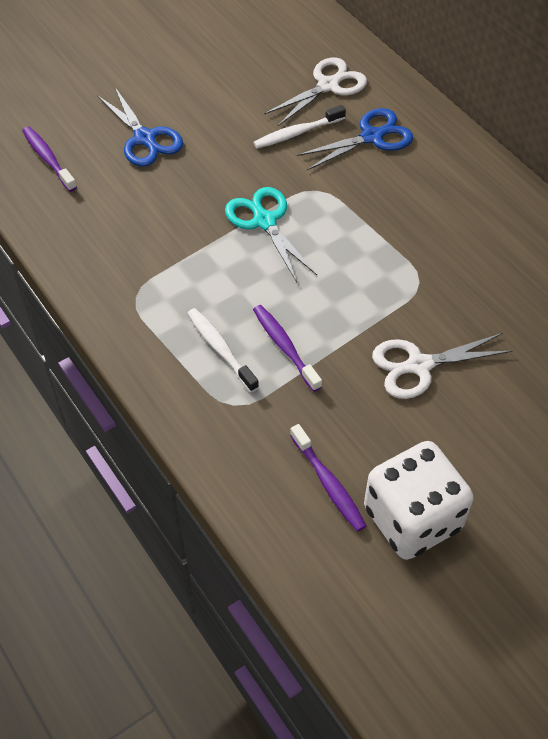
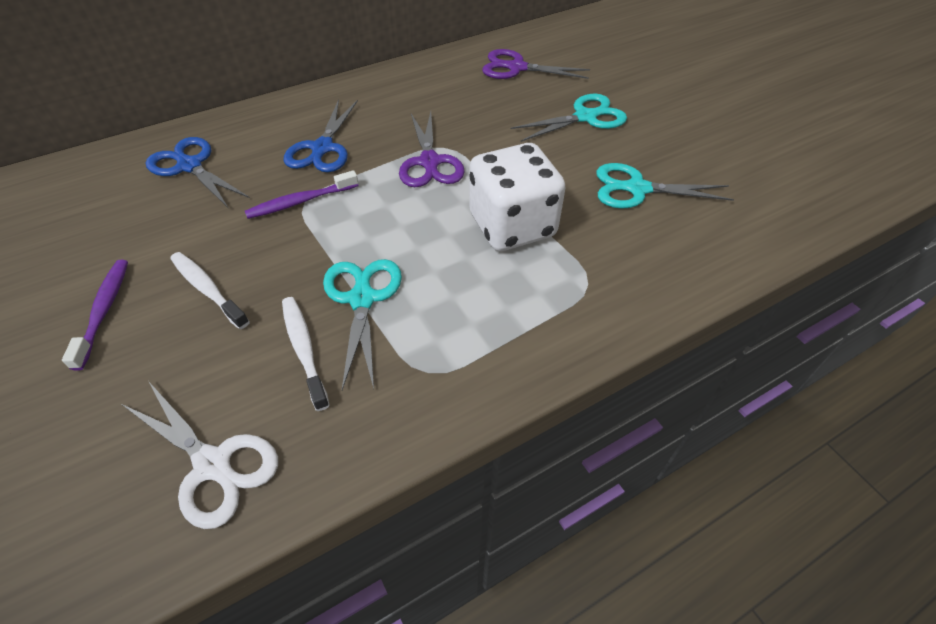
purple scissors: 0 -> 2
purple toothbrush: 3 -> 2
turquoise scissors: 1 -> 3
white scissors: 2 -> 1

